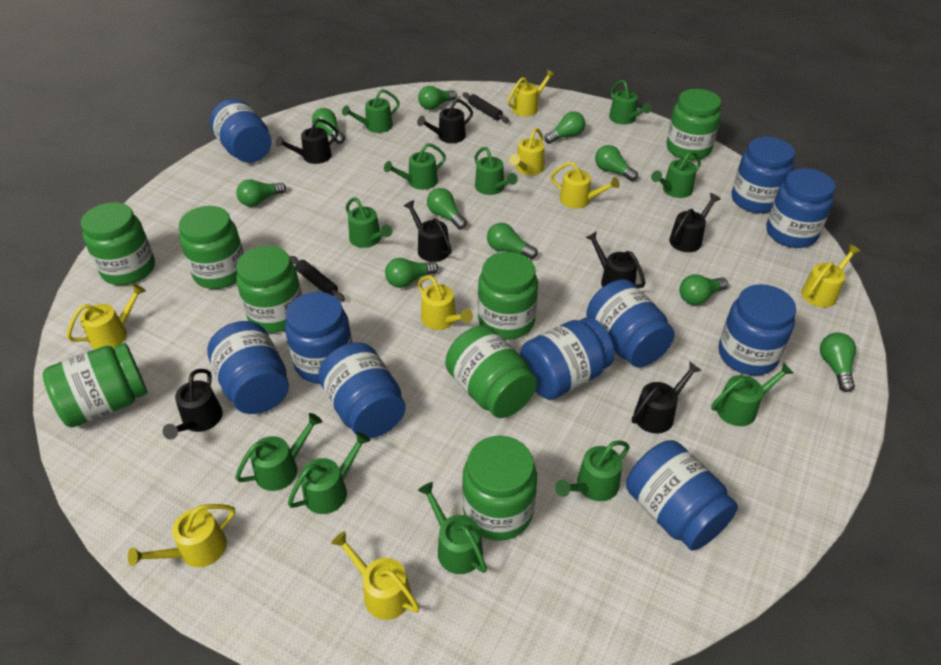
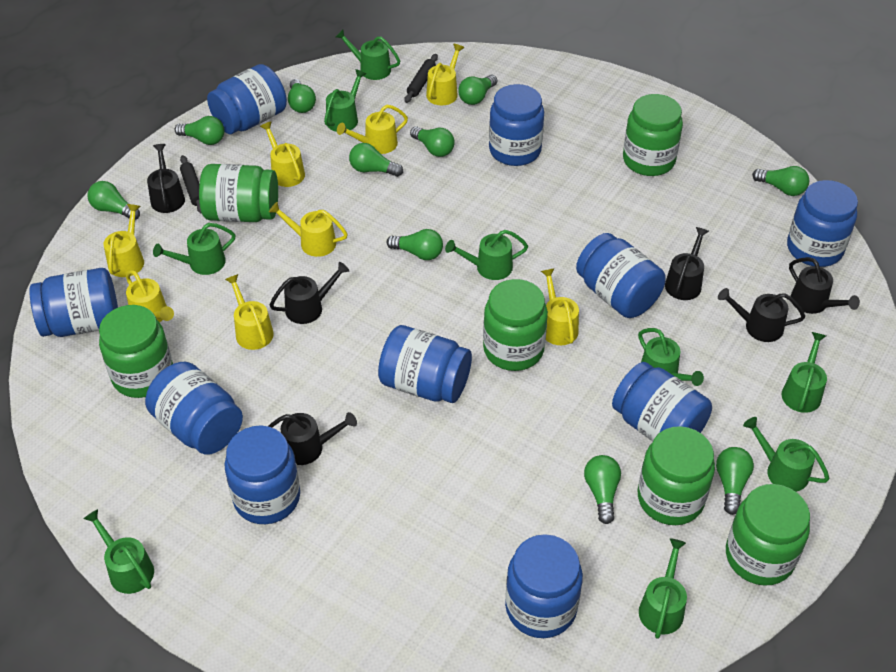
black watering can: 7 -> 6
green jar: 8 -> 6
green watering can: 11 -> 9

